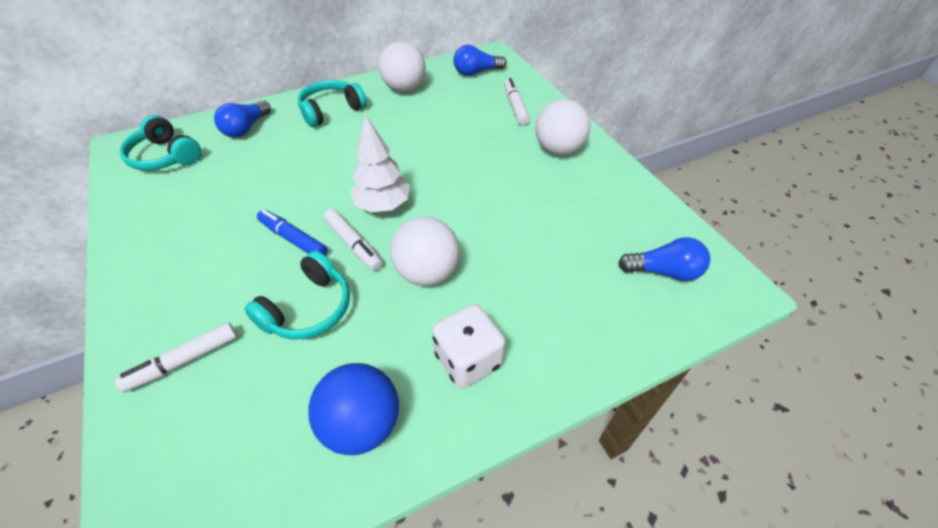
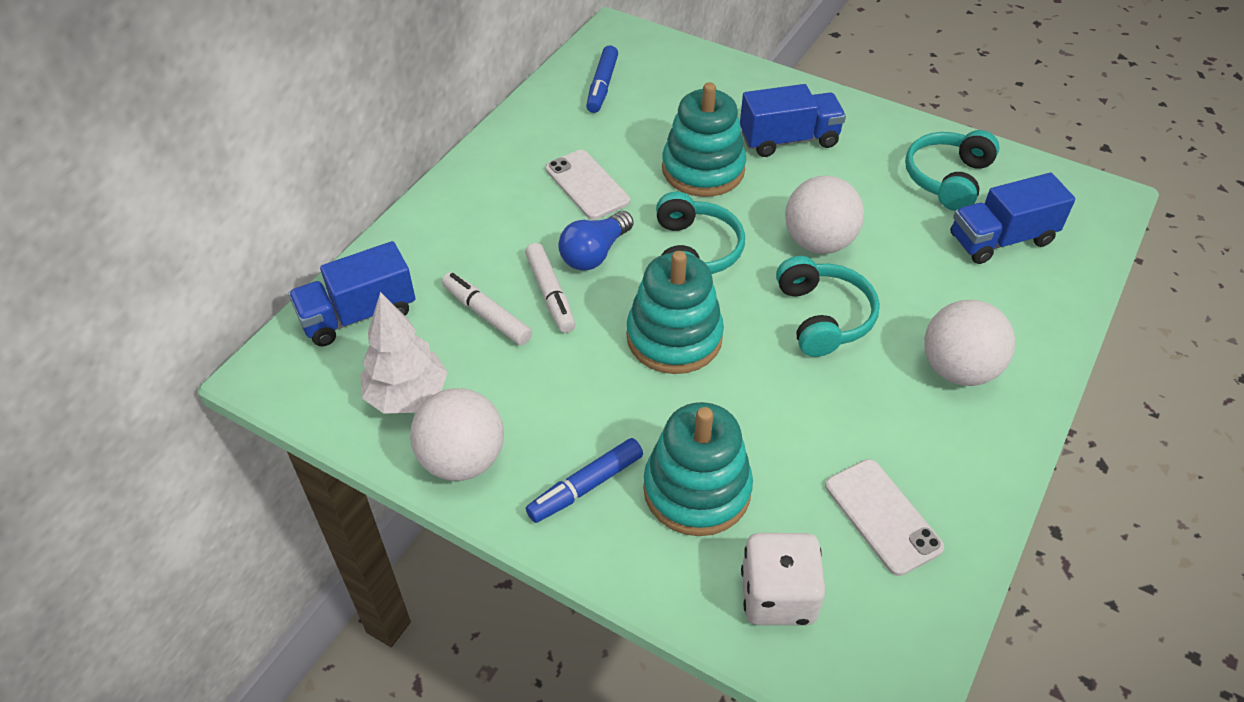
blue ball: 1 -> 0
blue light bulb: 3 -> 1
blue marker: 1 -> 2
blue truck: 0 -> 3
turquoise stacking toy: 0 -> 3
white marker: 3 -> 2
white phone: 0 -> 2

